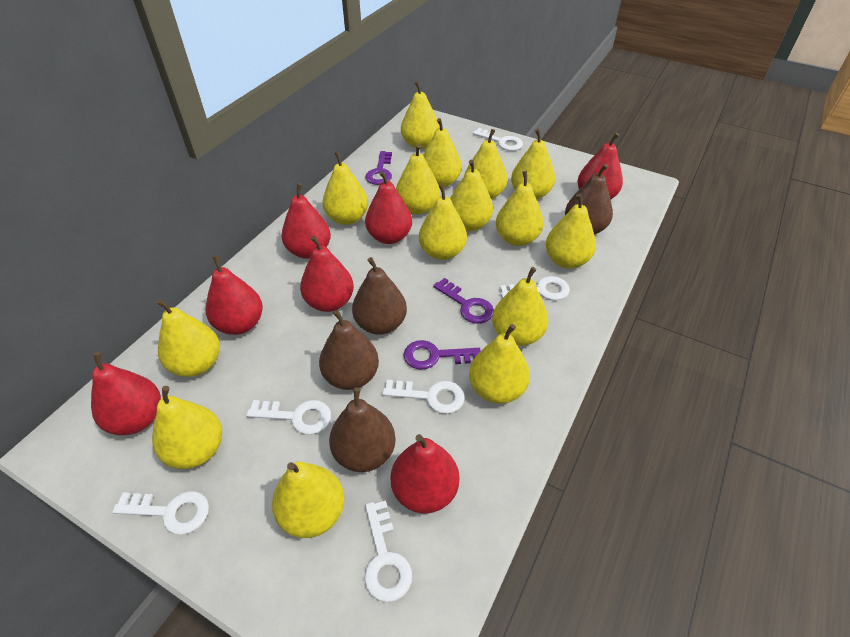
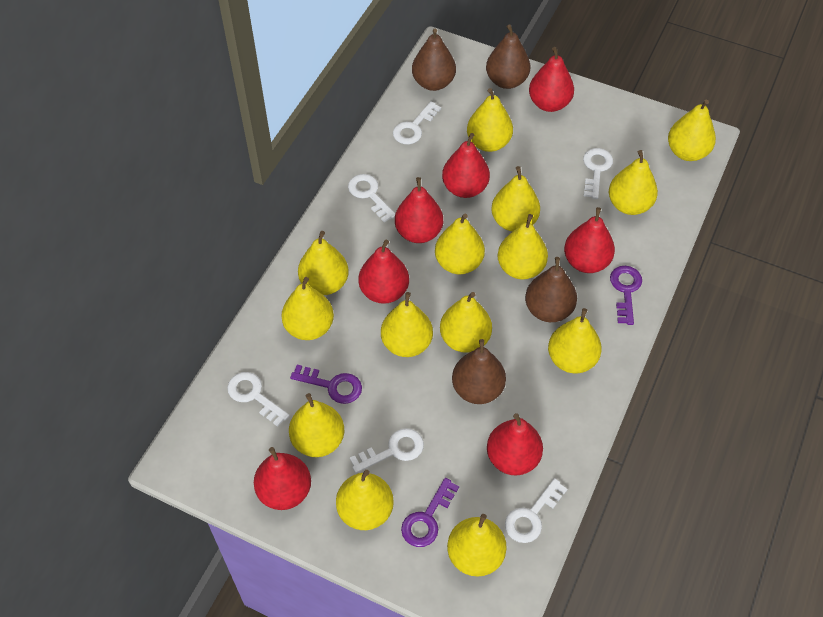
yellow pear: 15 -> 14

